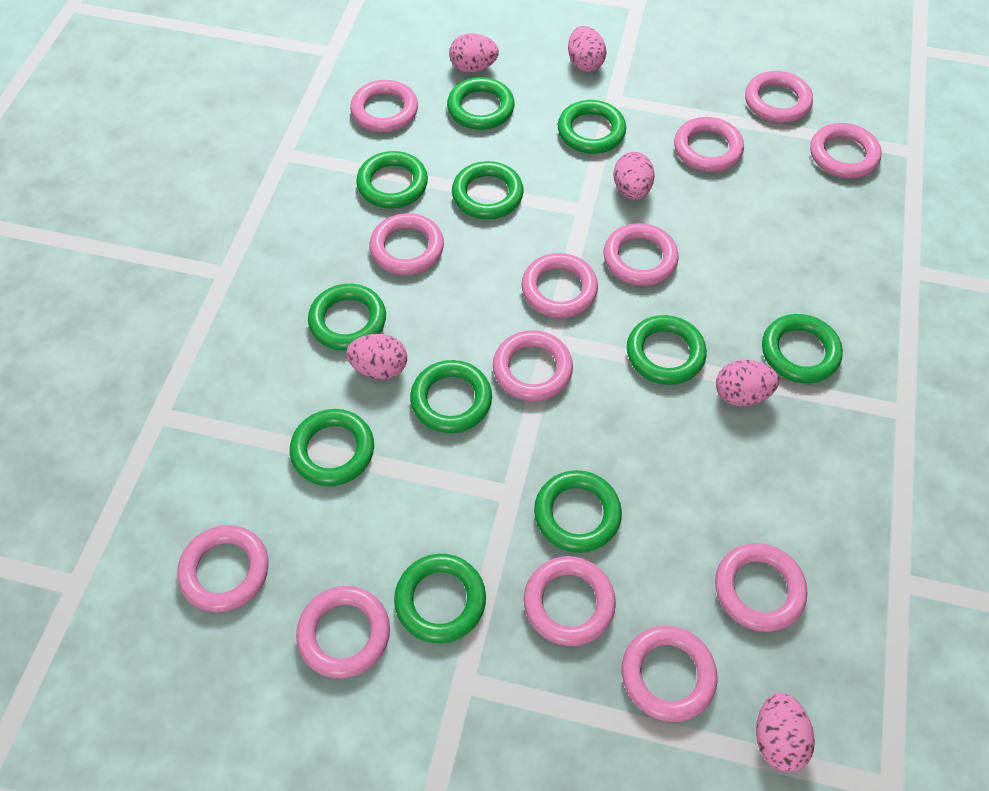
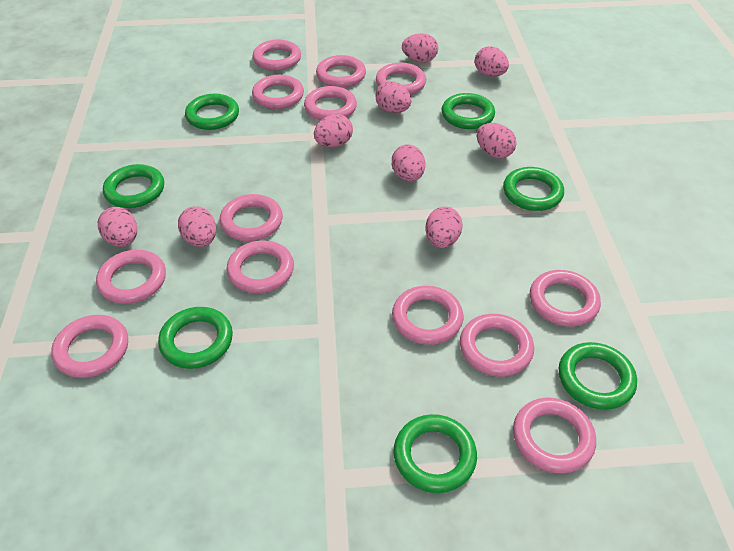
green ring: 11 -> 7
pink egg: 6 -> 9

